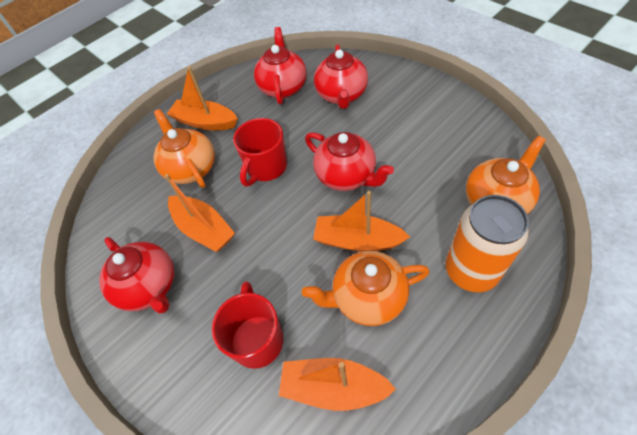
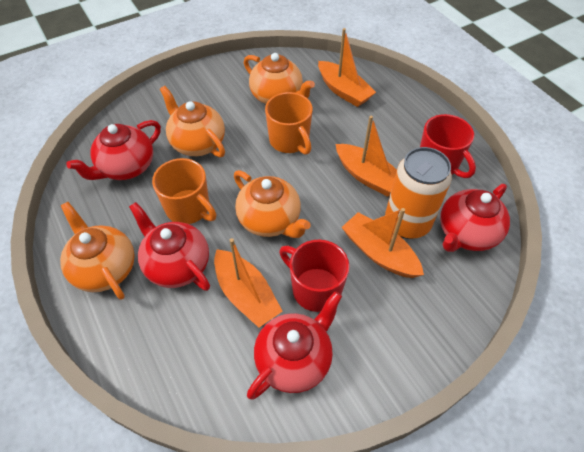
orange mug: 0 -> 2
orange teapot: 3 -> 4

